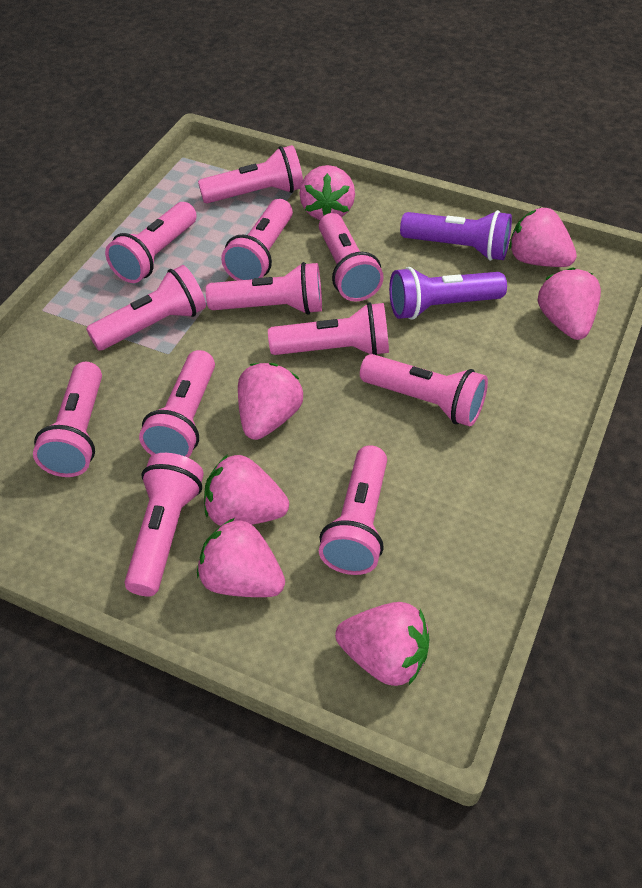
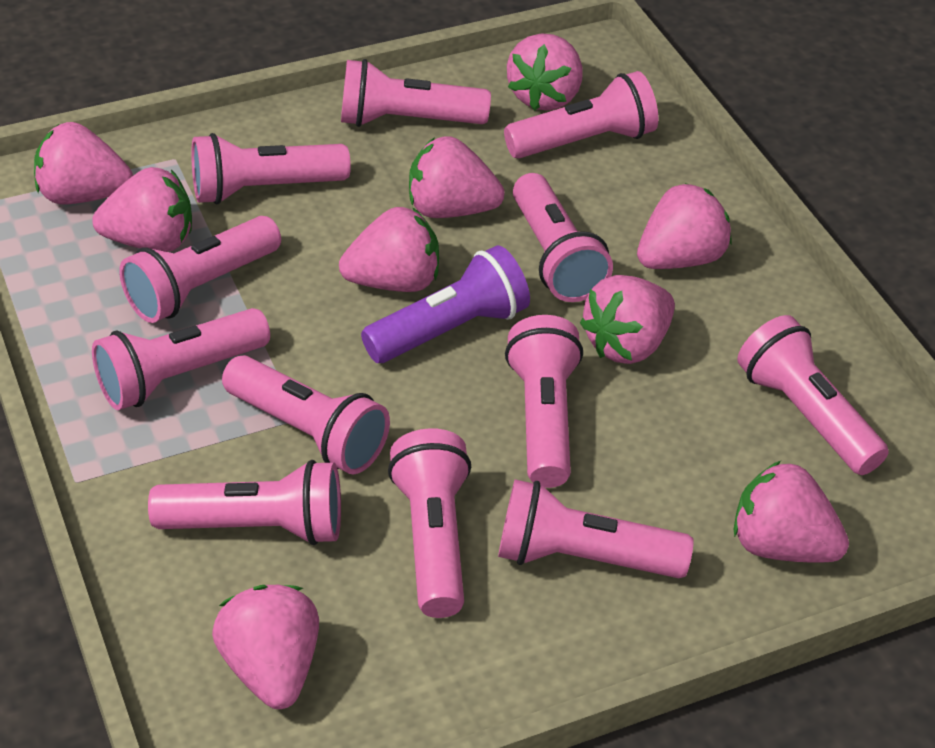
pink strawberry: 7 -> 9
purple flashlight: 2 -> 1

